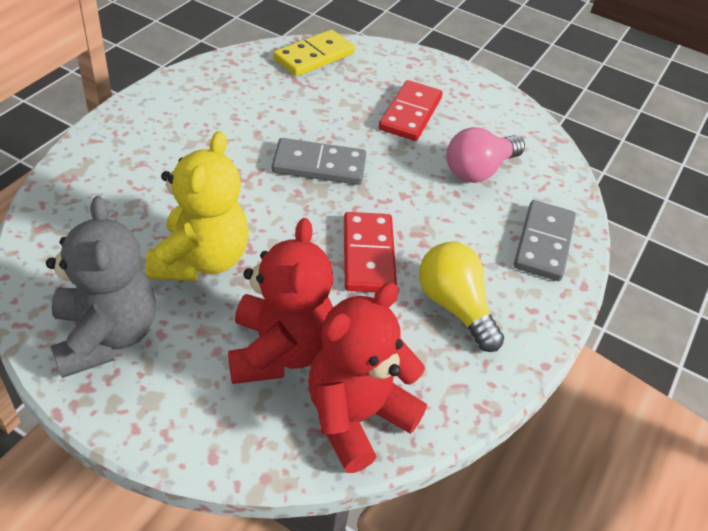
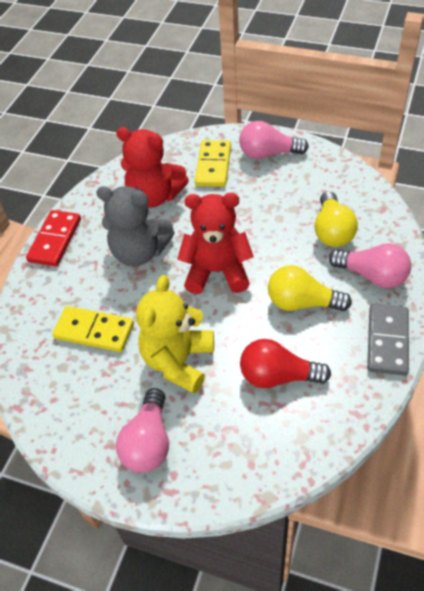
grey domino: 2 -> 1
pink light bulb: 1 -> 3
red domino: 2 -> 1
red light bulb: 0 -> 1
yellow domino: 1 -> 2
yellow light bulb: 1 -> 2

